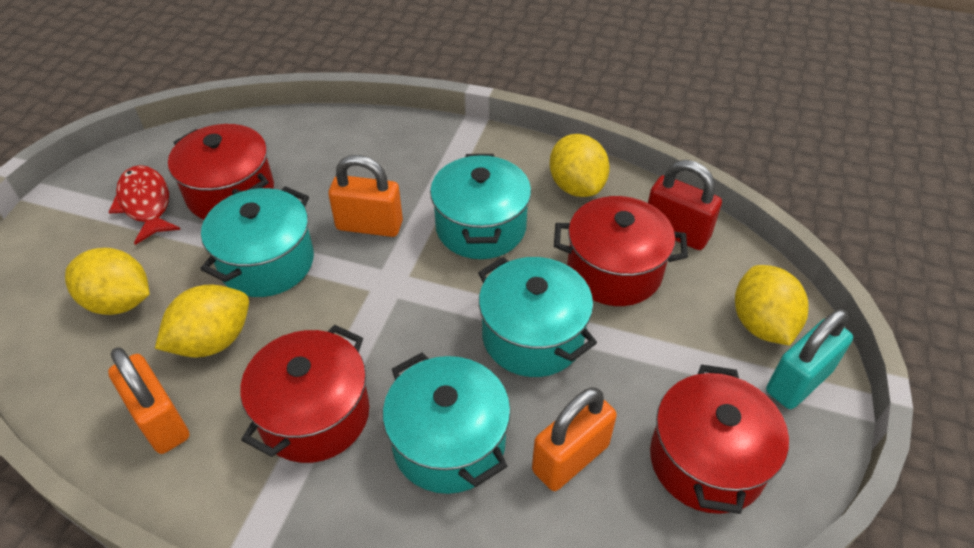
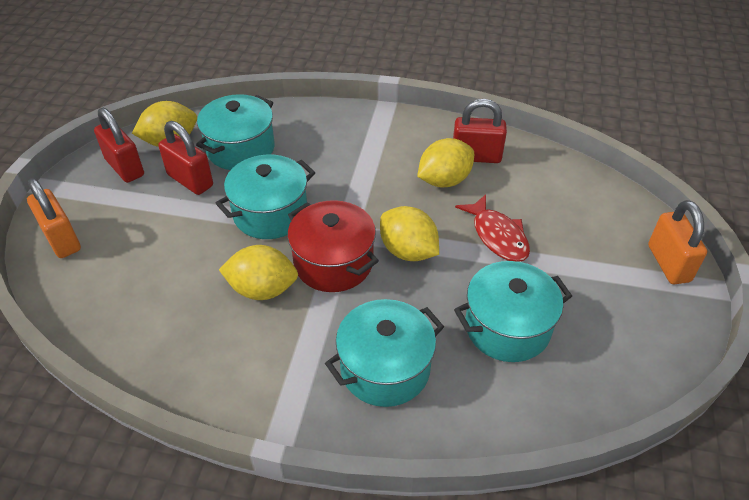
orange padlock: 3 -> 2
red padlock: 1 -> 3
red pot: 4 -> 1
turquoise padlock: 1 -> 0

